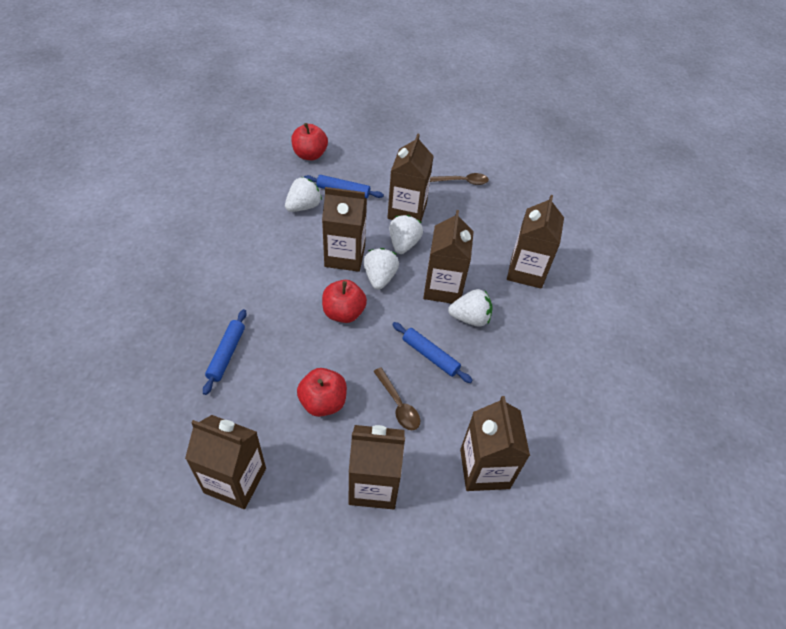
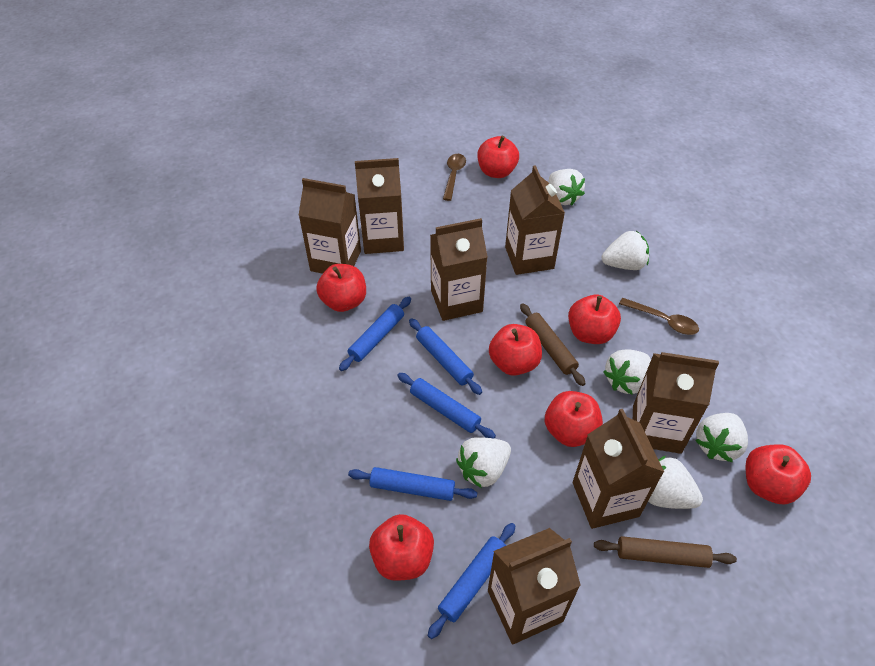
blue rolling pin: 3 -> 5
brown rolling pin: 0 -> 2
red apple: 3 -> 7
white strawberry: 4 -> 6

